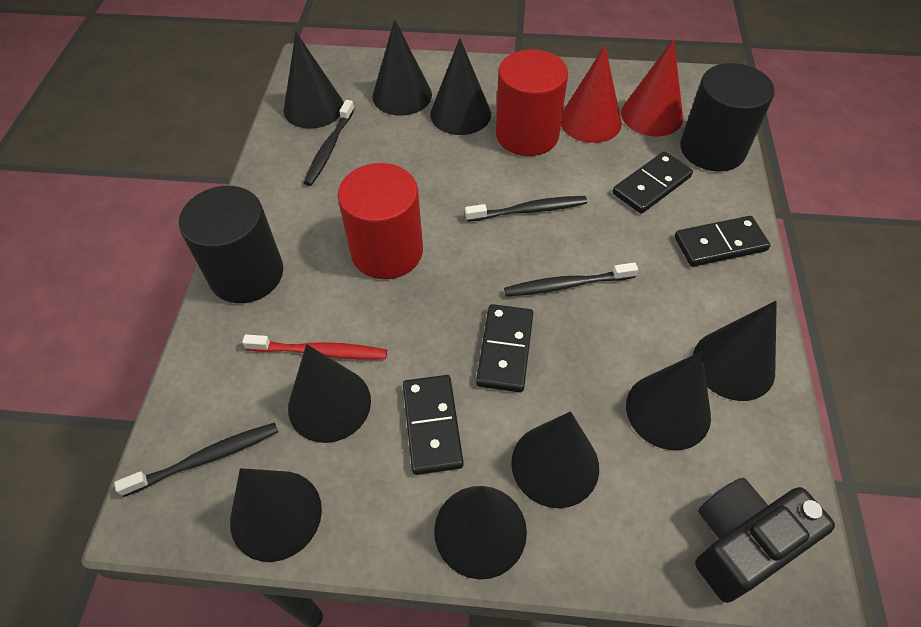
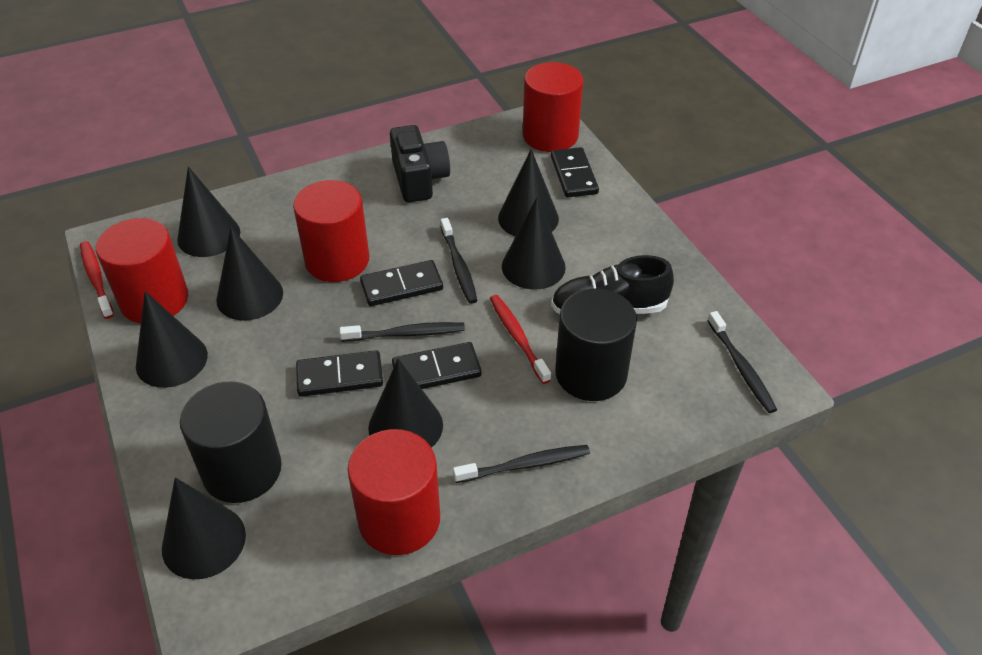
black cone: 9 -> 7
black shoe: 0 -> 1
red cone: 2 -> 0
red cylinder: 2 -> 4
red toothbrush: 1 -> 2

